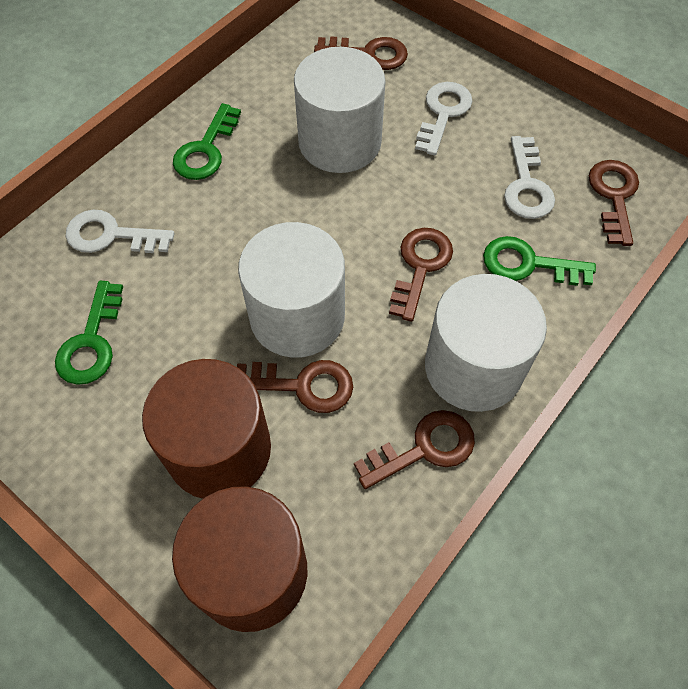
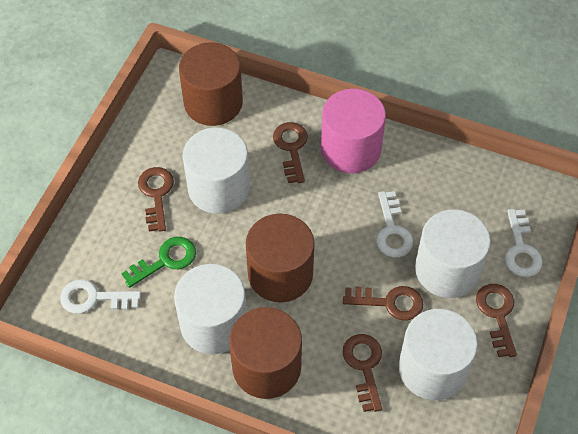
brown cylinder: 2 -> 3
green key: 3 -> 1
pink cylinder: 0 -> 1
white cylinder: 3 -> 4

